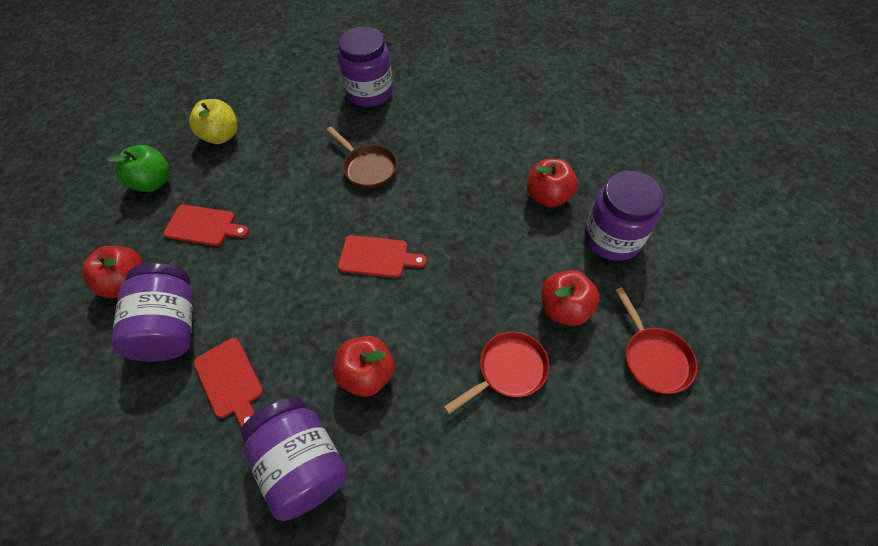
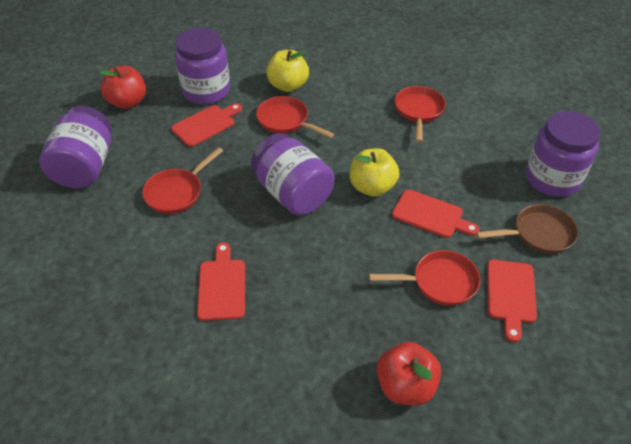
green apple: 1 -> 0
red apple: 4 -> 2
red cutting board: 3 -> 4
red pan: 2 -> 4
yellow apple: 1 -> 2

